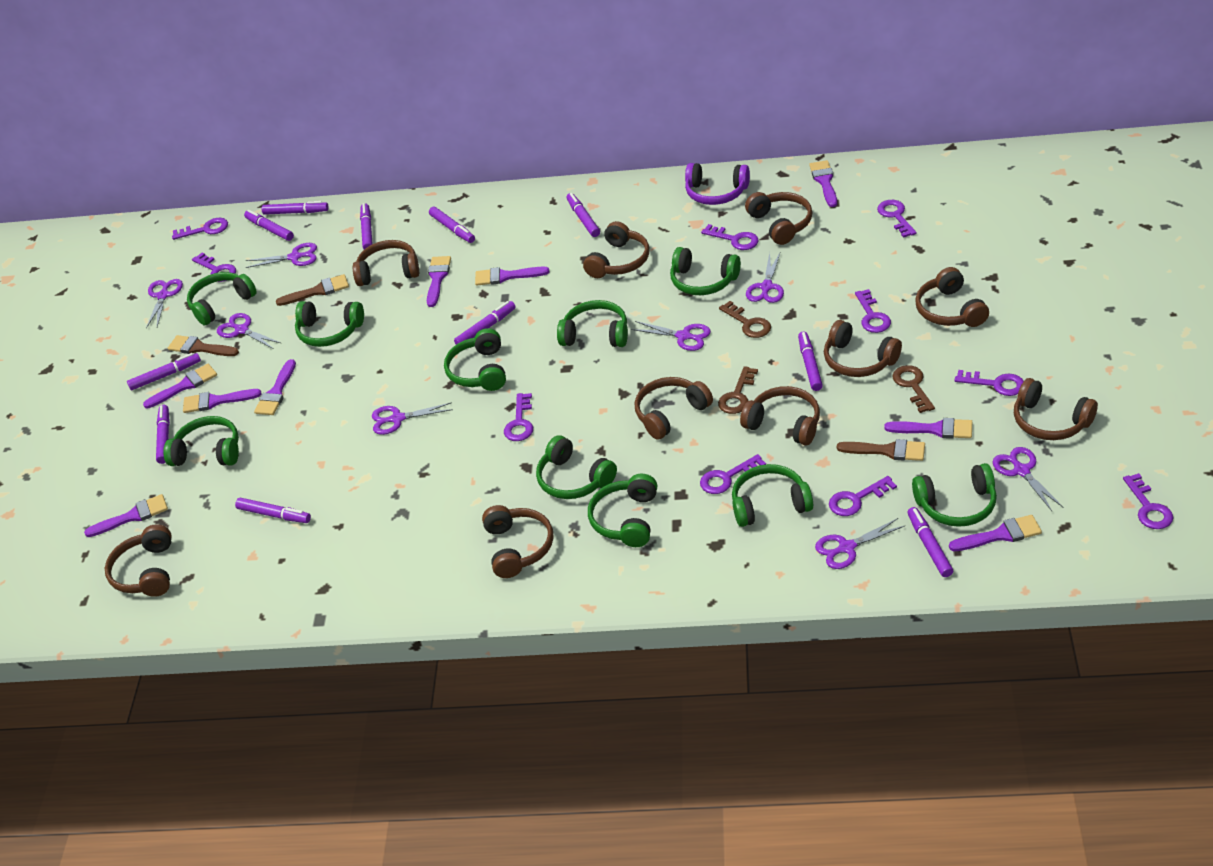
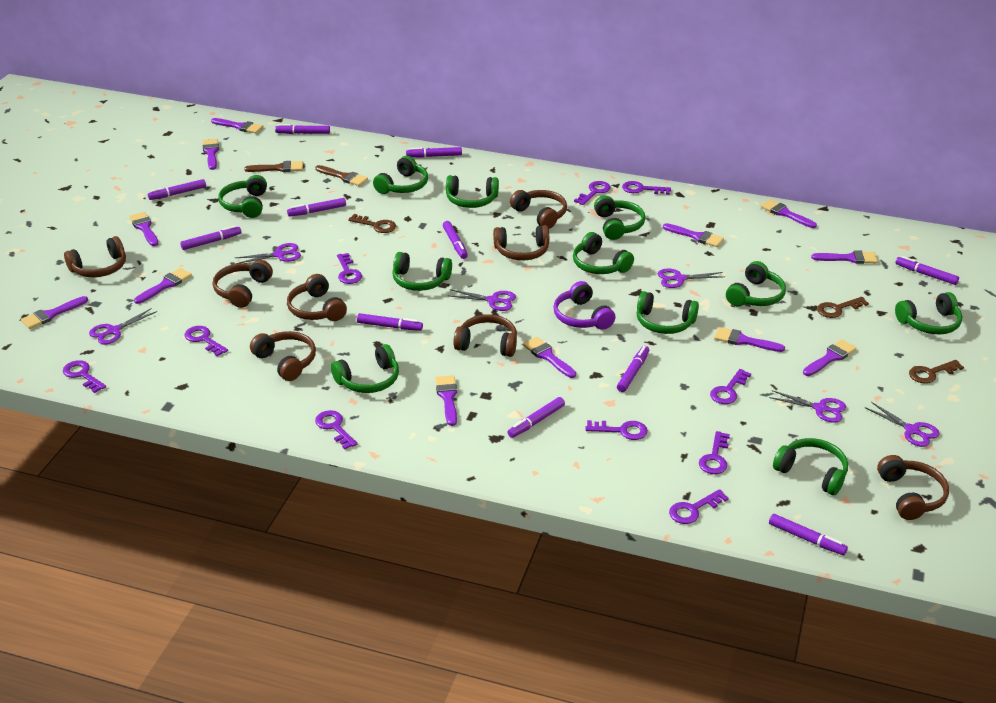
brown brush: 3 -> 2
brown headphones: 10 -> 8
green headphones: 10 -> 11
purple brush: 9 -> 12
purple scissors: 8 -> 6

